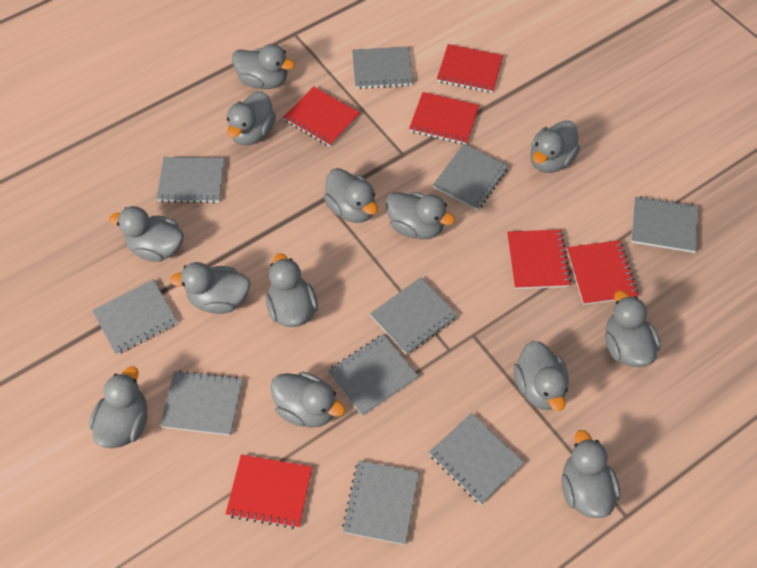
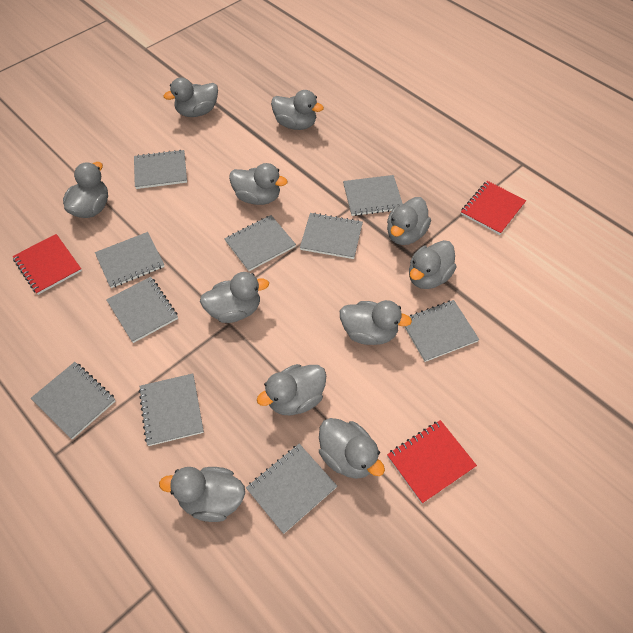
grey duck: 13 -> 11
red notebook: 6 -> 3

